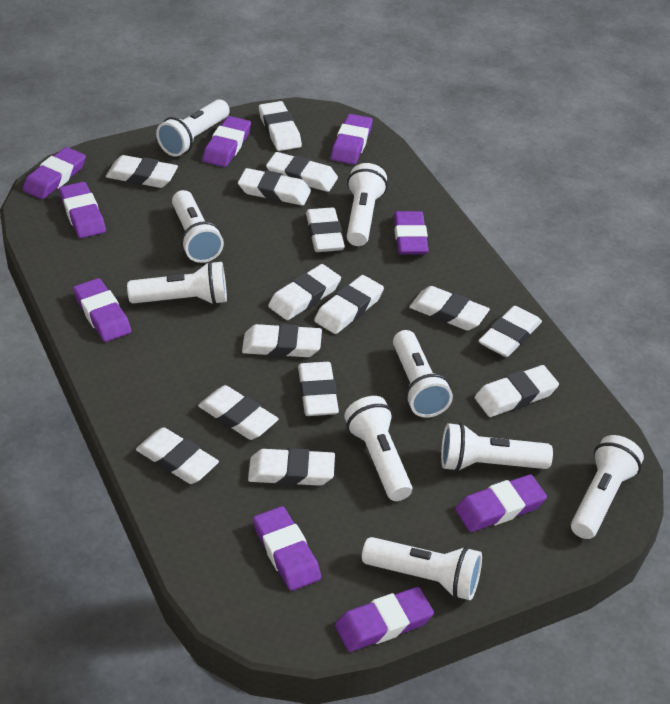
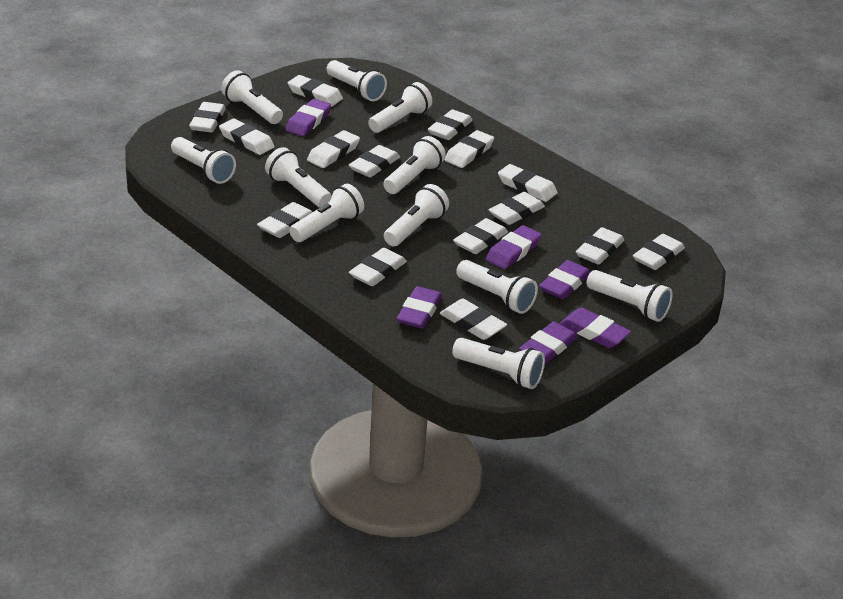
purple eraser: 9 -> 6
white flashlight: 9 -> 11

